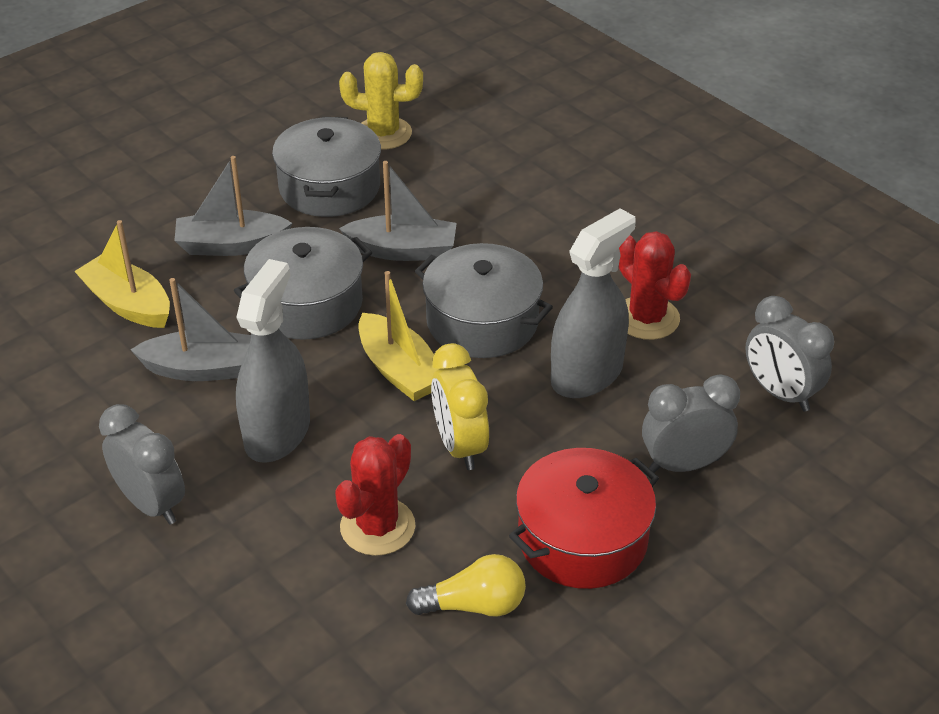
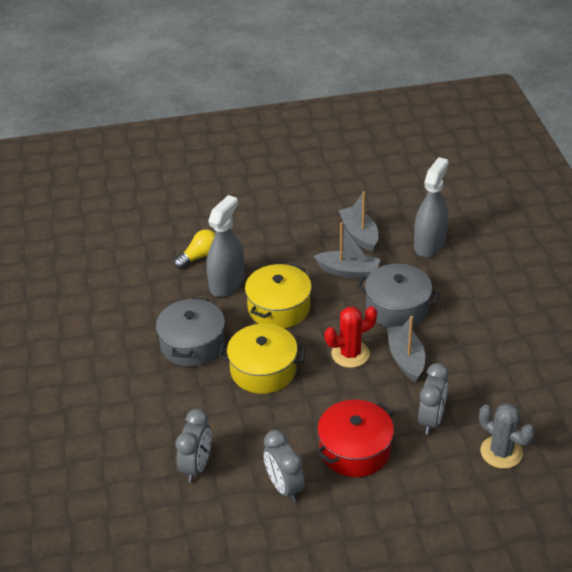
grey cactus: 0 -> 1
grey pot: 3 -> 2
red cactus: 2 -> 1
yellow boat: 2 -> 0
yellow cactus: 1 -> 0
yellow clock: 1 -> 0
yellow pot: 0 -> 2

